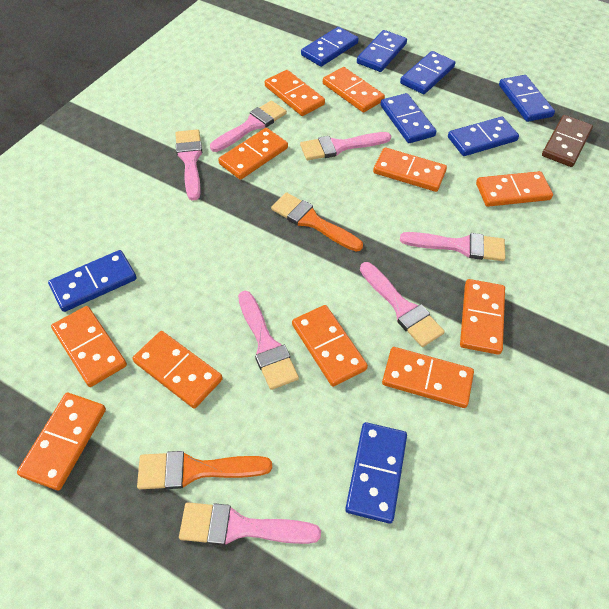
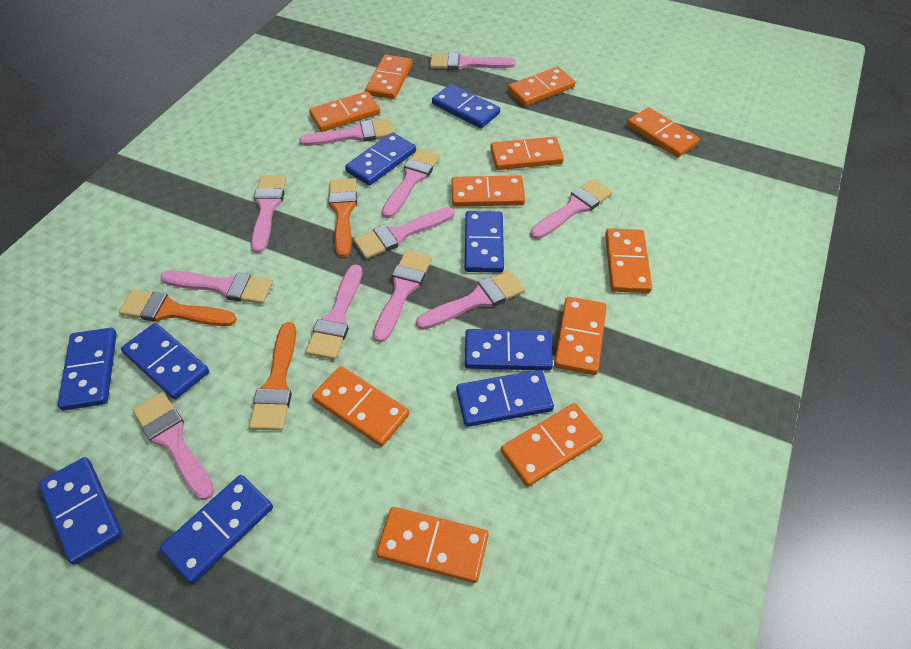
blue domino: 8 -> 9
brown domino: 1 -> 0
orange brush: 2 -> 3
pink brush: 7 -> 11

